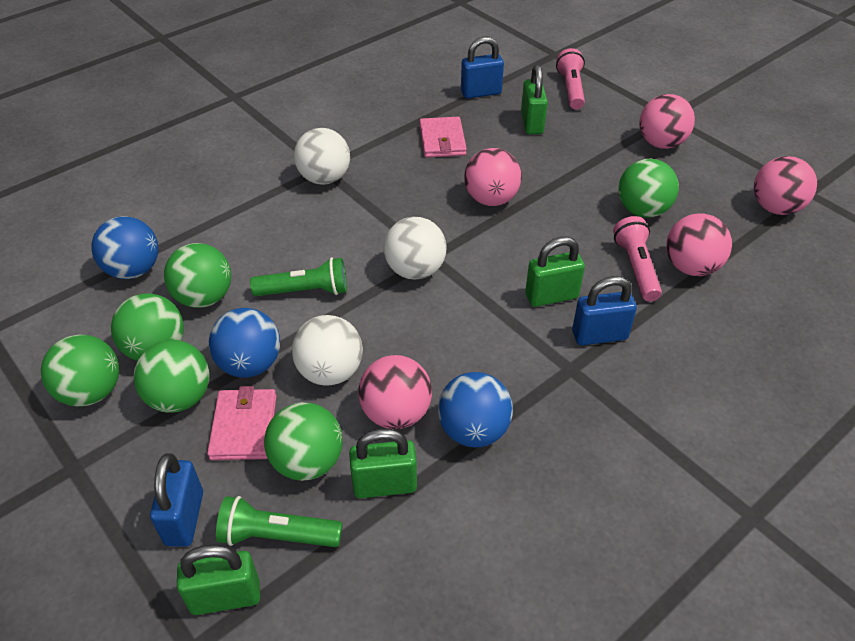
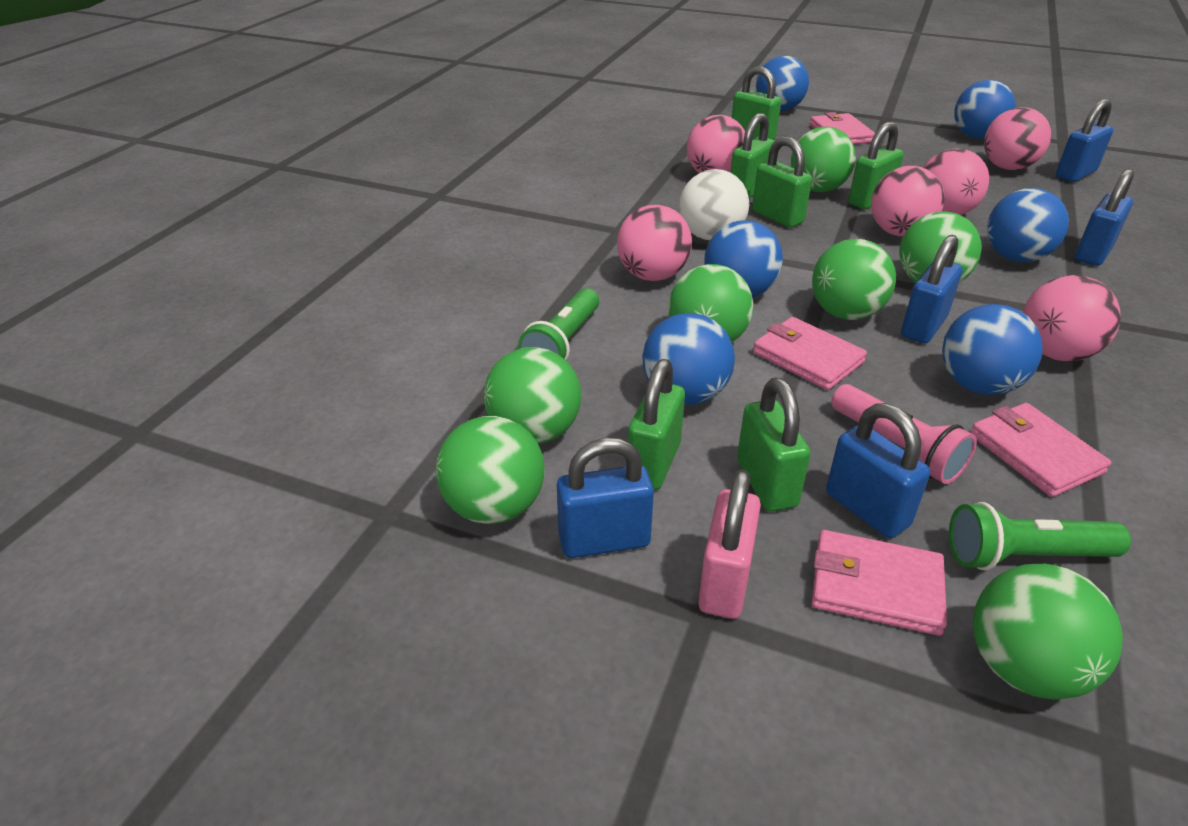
blue ball: 3 -> 6
blue padlock: 3 -> 5
green ball: 6 -> 7
green padlock: 4 -> 6
pink ball: 5 -> 6
pink flashlight: 2 -> 1
pink padlock: 0 -> 1
pink wallet: 2 -> 4
white ball: 3 -> 1

